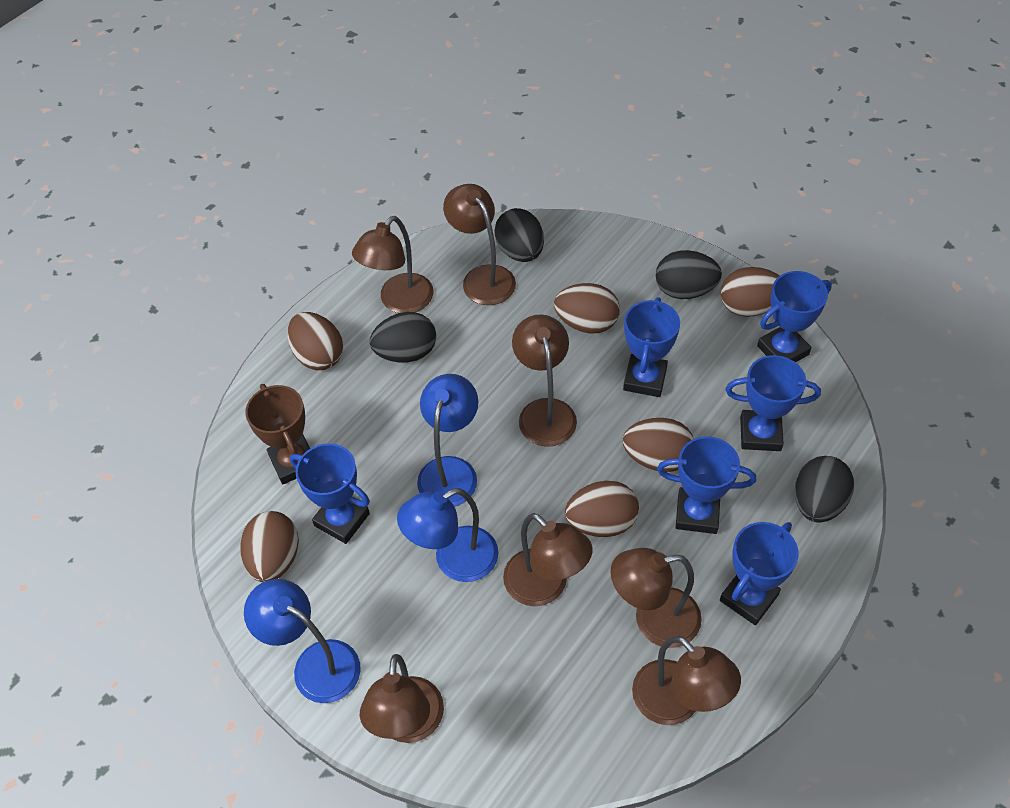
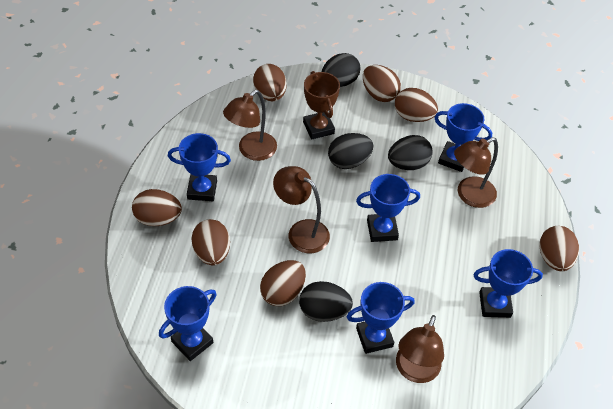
blue lamp: 3 -> 0
brown egg: 6 -> 7
brown lamp: 7 -> 4

